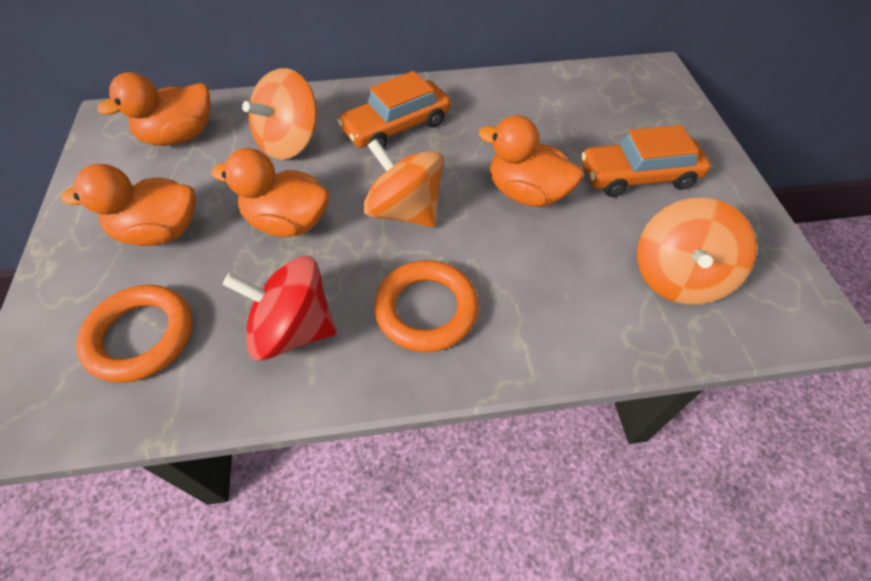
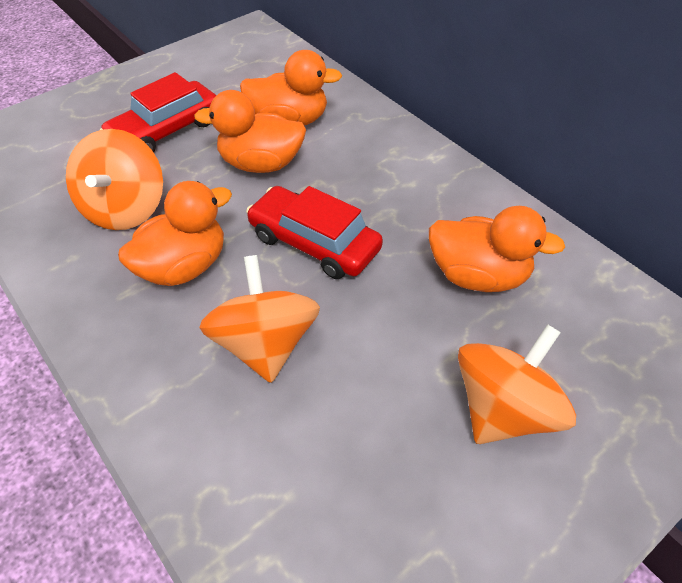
orange car: 2 -> 0
orange ring: 2 -> 0
red car: 0 -> 2
red spinning top: 1 -> 0

